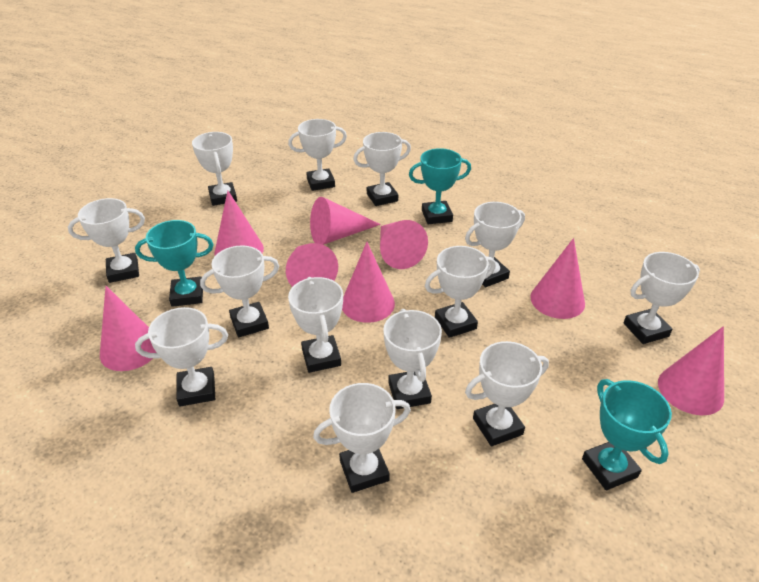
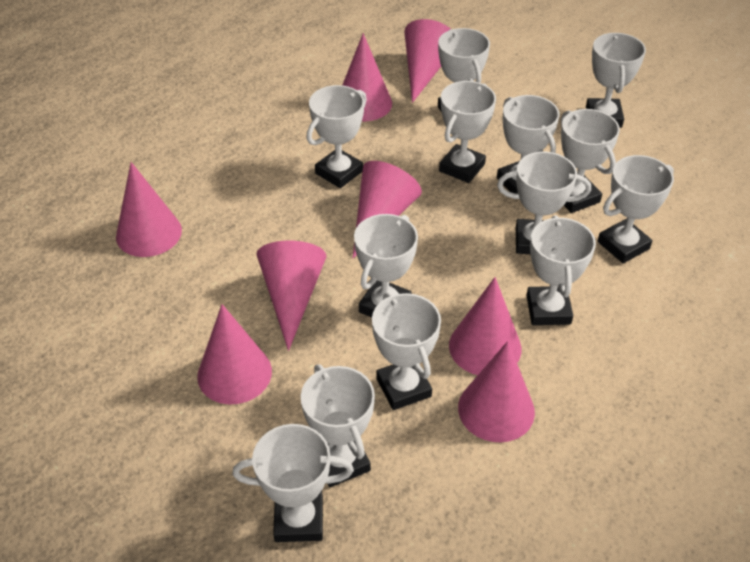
turquoise trophy: 3 -> 0

